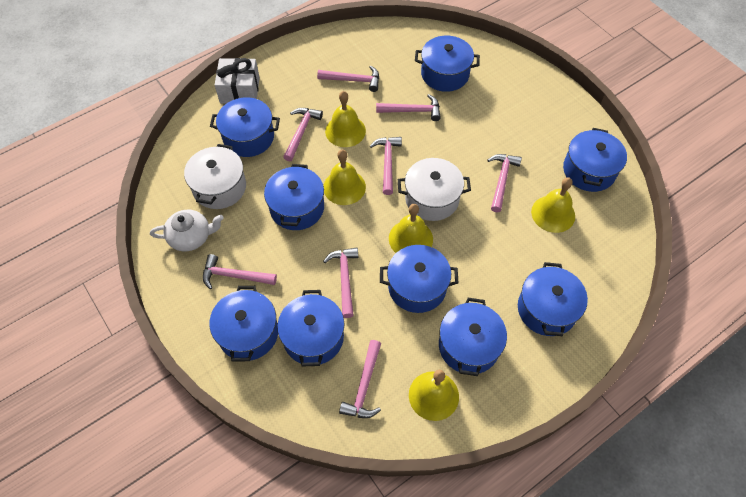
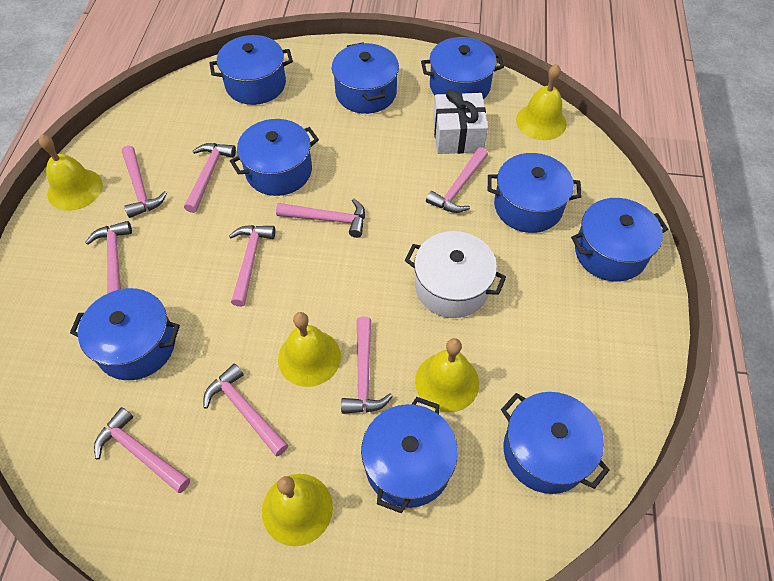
pink hammer: 8 -> 9
white pot: 2 -> 1
white teapot: 1 -> 0

